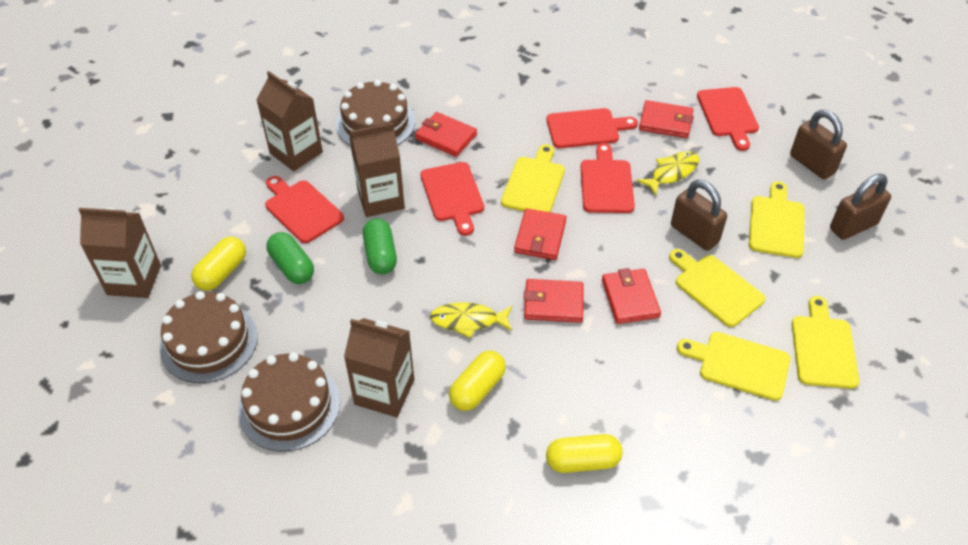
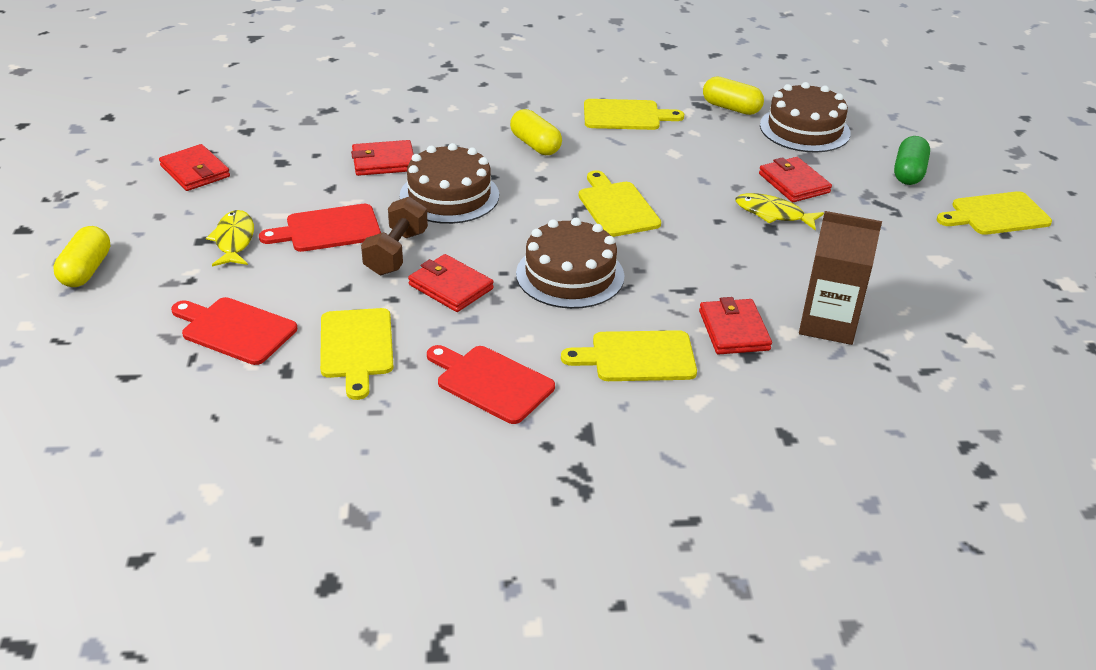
brown carton: 4 -> 1
brown dumbbell: 0 -> 1
brown padlock: 3 -> 0
green capsule: 2 -> 1
red cutting board: 5 -> 3

